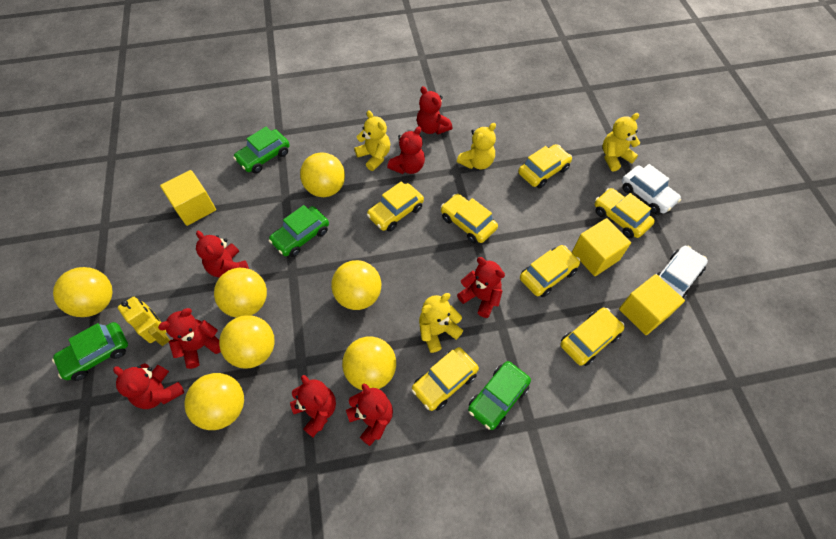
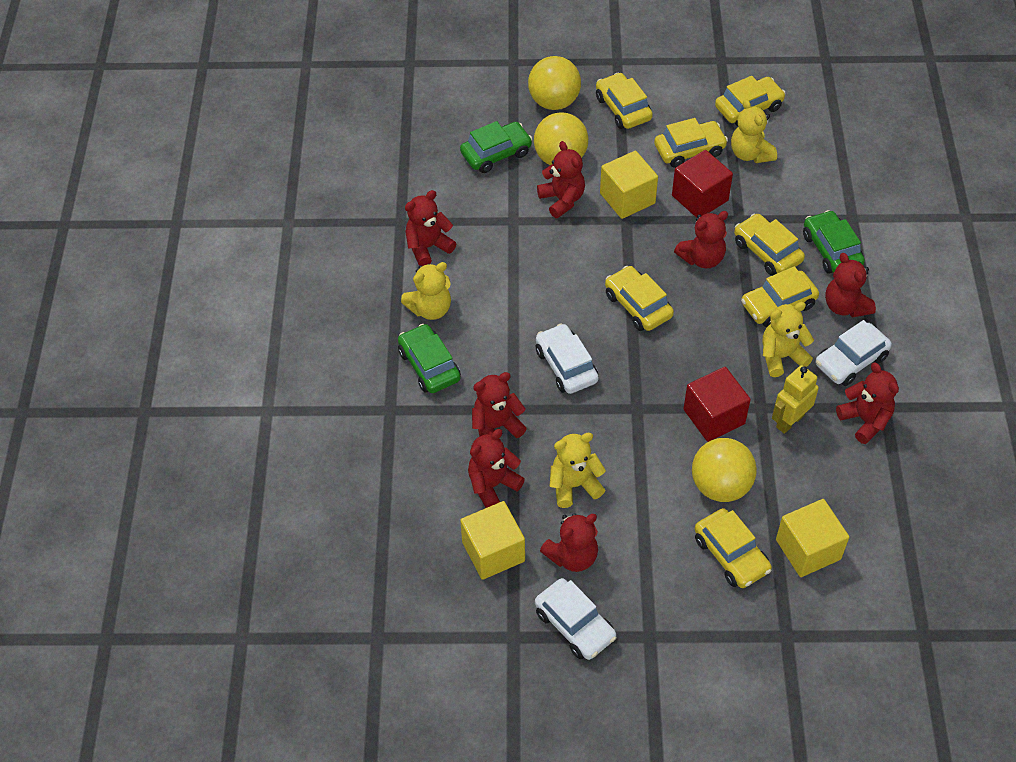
green car: 4 -> 3
red cube: 0 -> 2
white car: 2 -> 3
yellow ball: 7 -> 3

